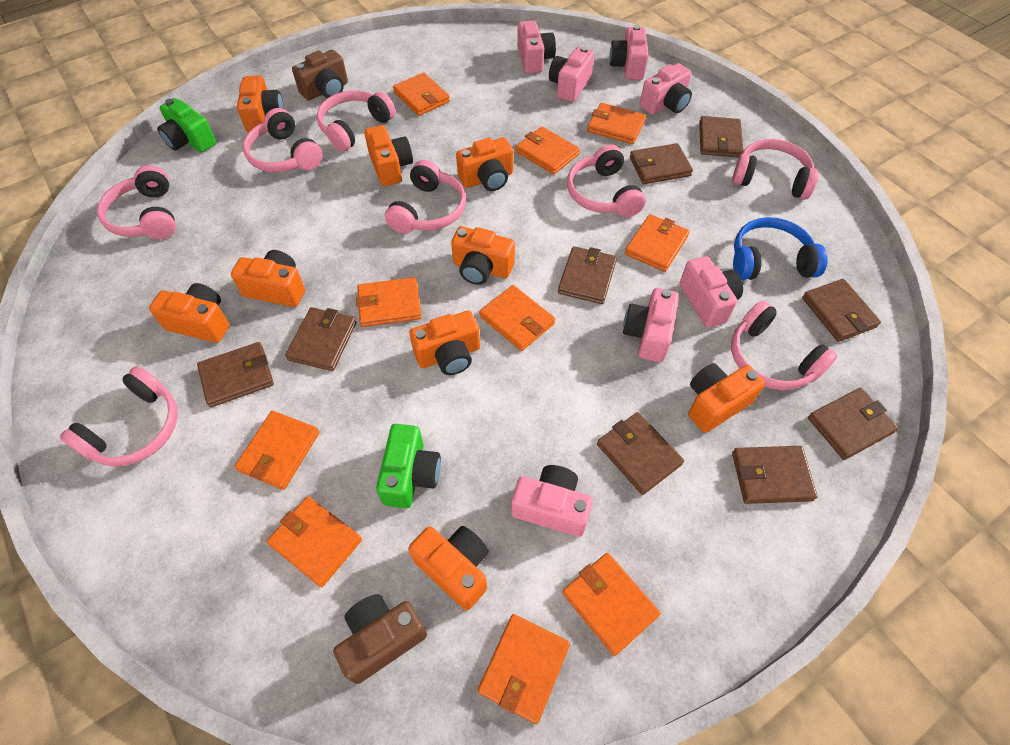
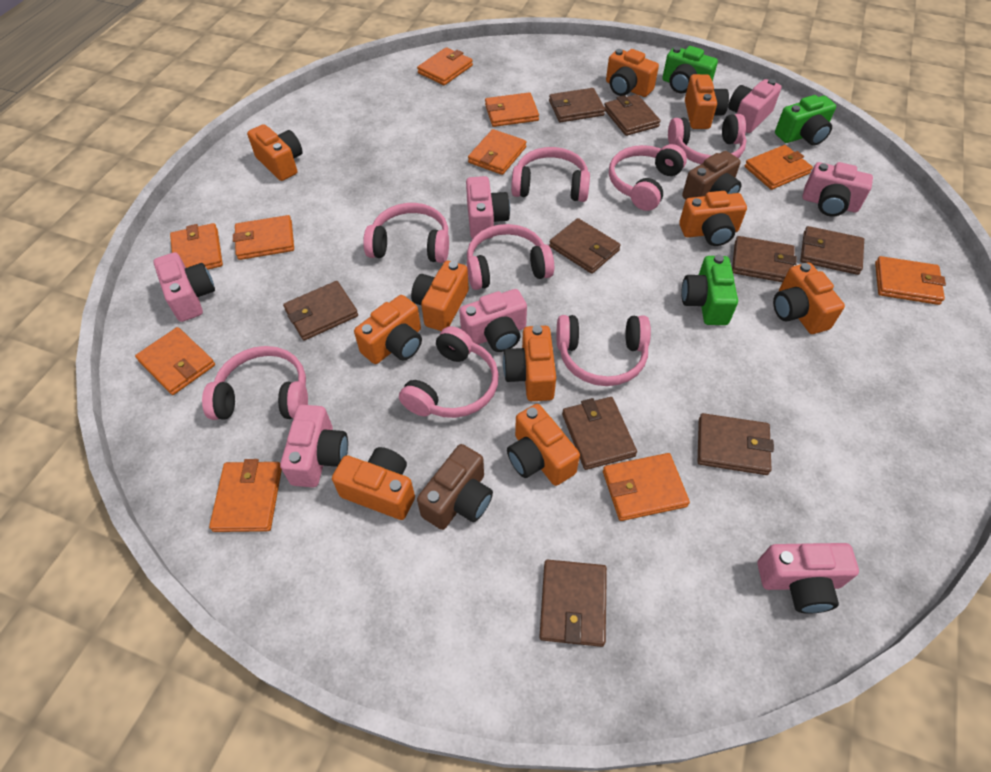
blue headphones: 1 -> 0
green camera: 2 -> 3
orange camera: 9 -> 10

